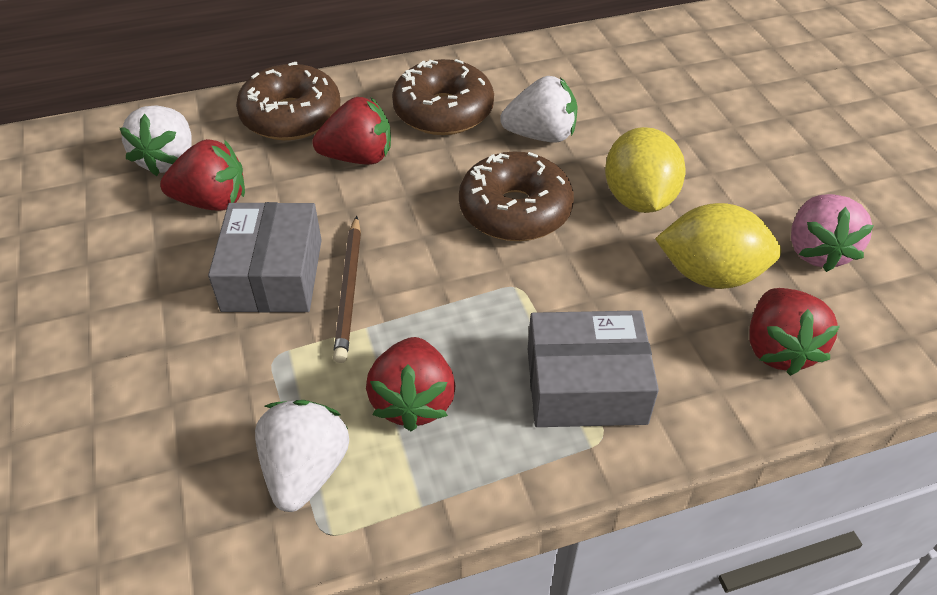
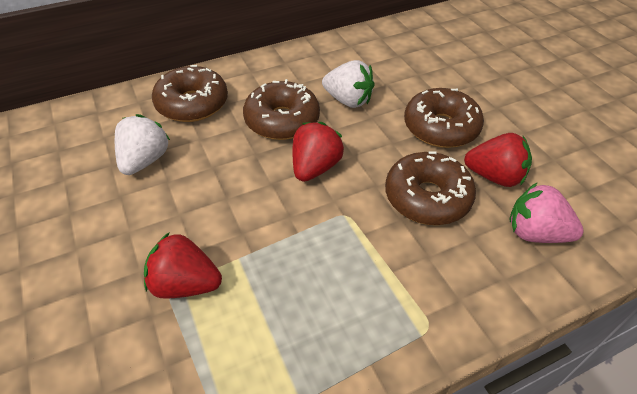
brown donut: 3 -> 4
brown pencil: 1 -> 0
grey box: 2 -> 0
red strawberry: 4 -> 3
white strawberry: 3 -> 2
yellow lemon: 2 -> 0

